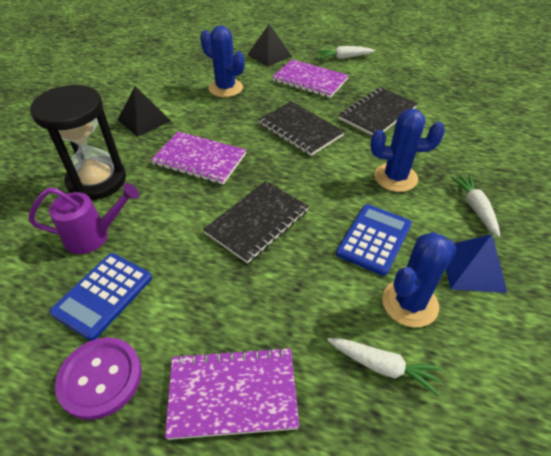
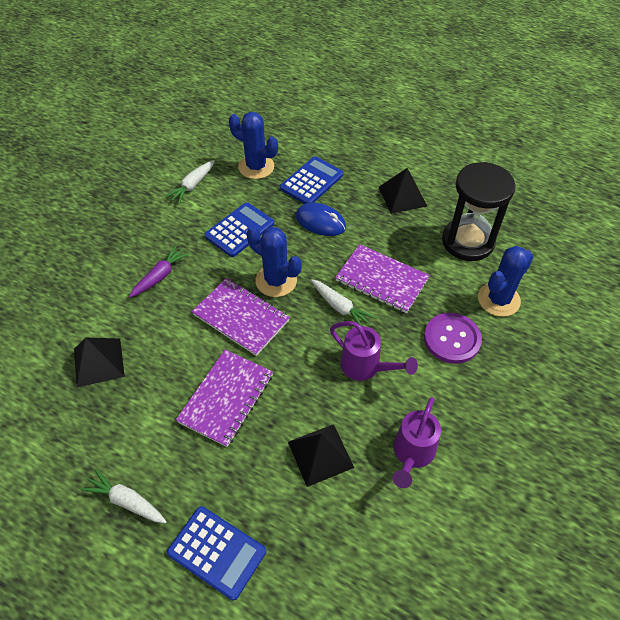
black notebook: 3 -> 0
black pyramid: 2 -> 3
blue calculator: 2 -> 3
blue mouse: 0 -> 1
blue pyramid: 1 -> 0
purple carrot: 0 -> 1
purple watering can: 1 -> 2

